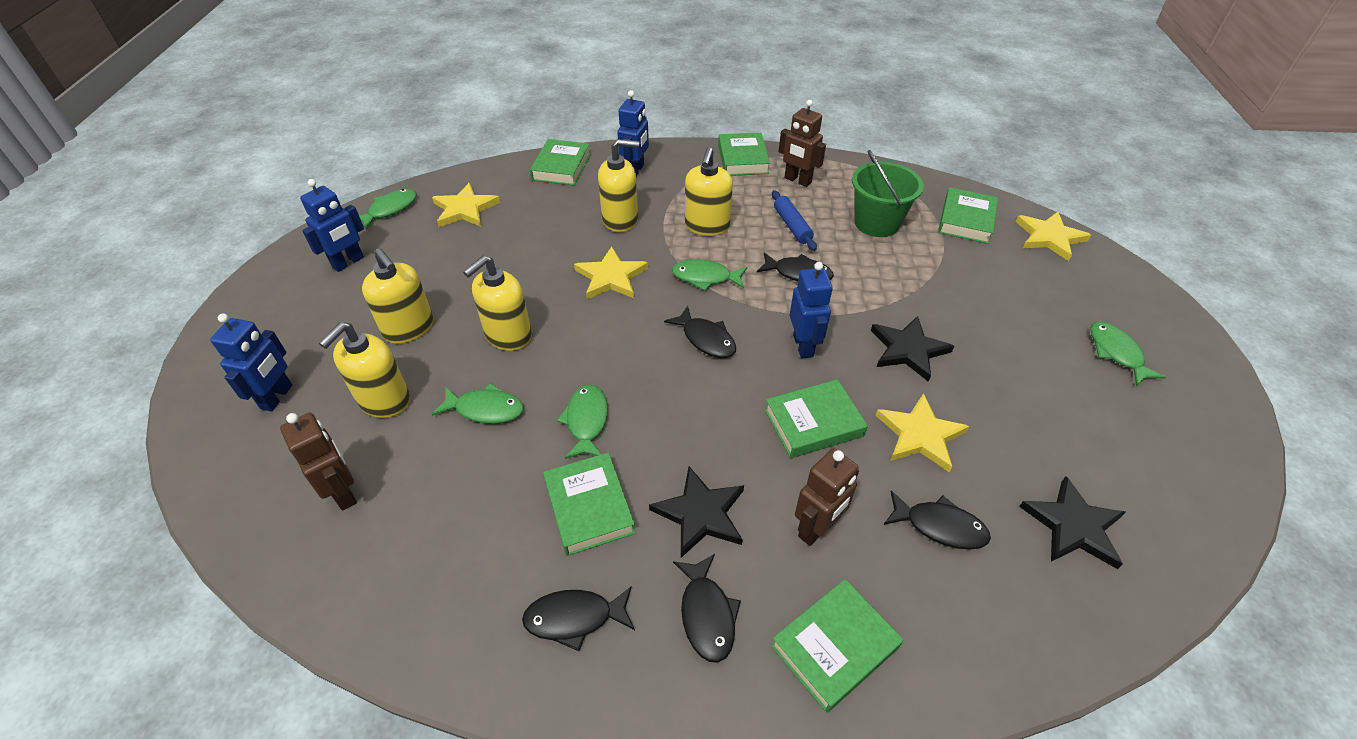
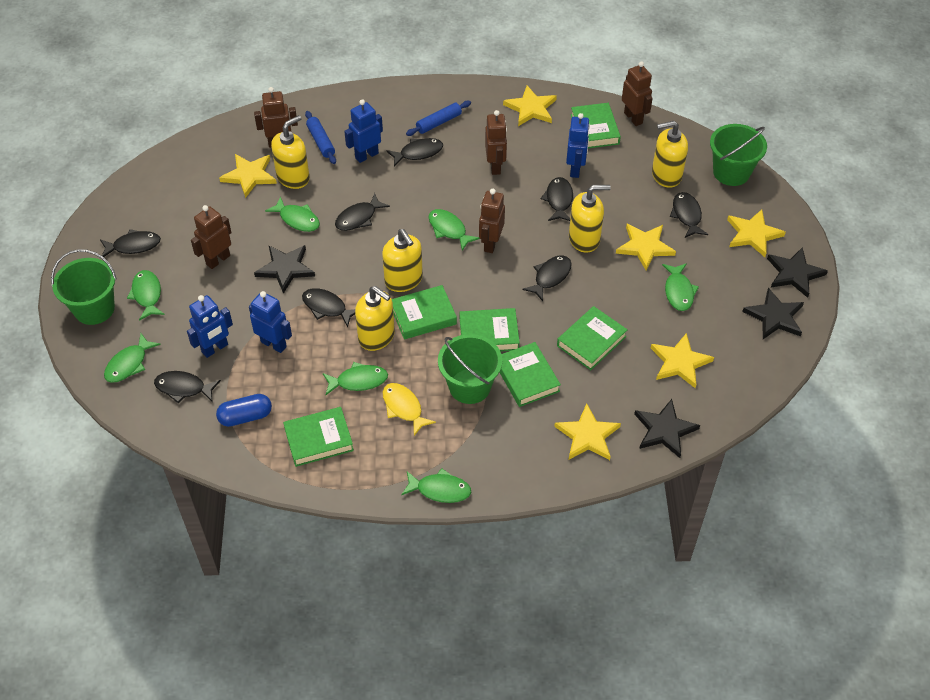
black fish: 5 -> 8
black star: 3 -> 4
blue capsule: 0 -> 1
blue rolling pin: 1 -> 2
brown robot: 3 -> 5
green bucket: 1 -> 3
green fish: 5 -> 7
yellow fish: 0 -> 1
yellow star: 4 -> 6

